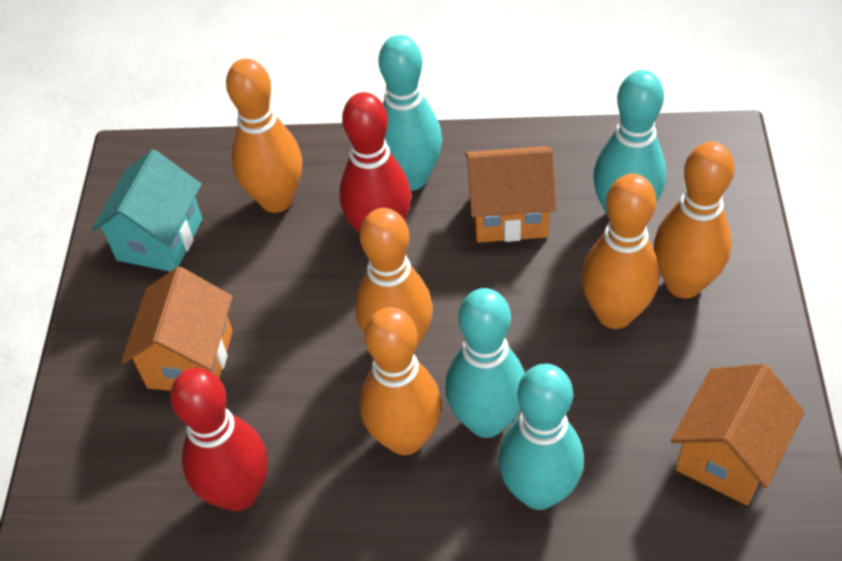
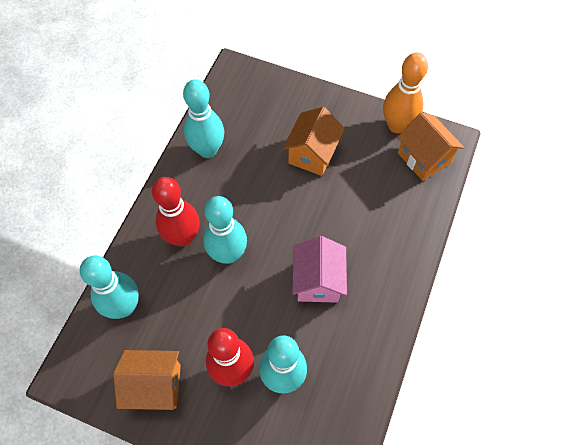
orange bowling pin: 5 -> 1
pink house: 0 -> 1
turquoise house: 1 -> 0

